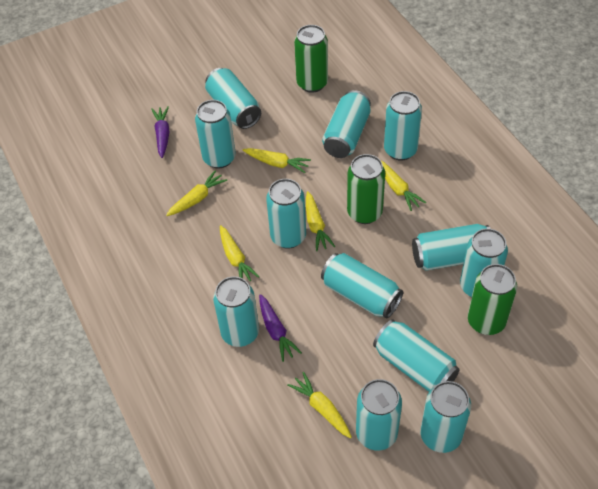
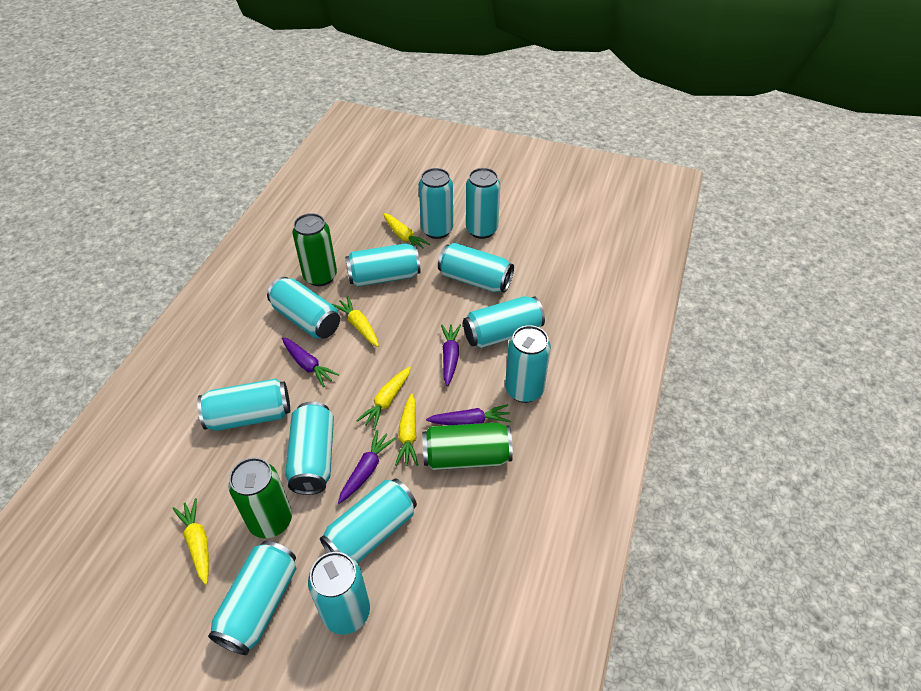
purple carrot: 2 -> 4
yellow carrot: 6 -> 5

